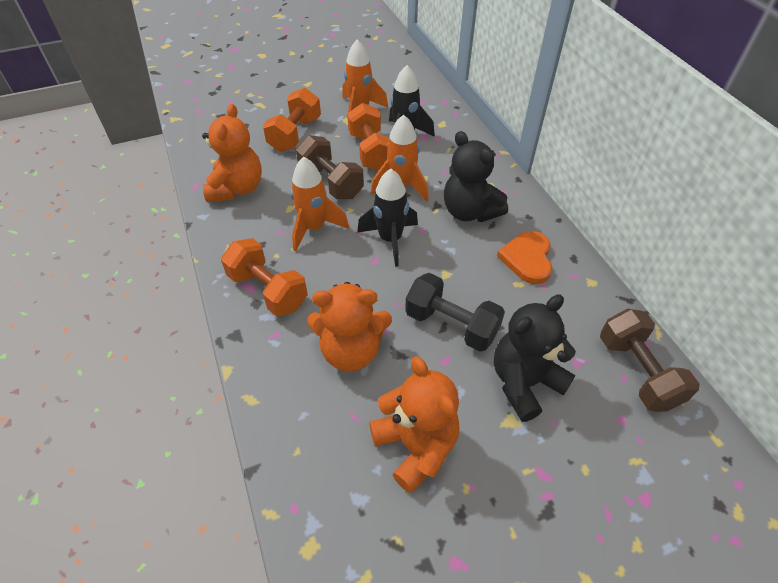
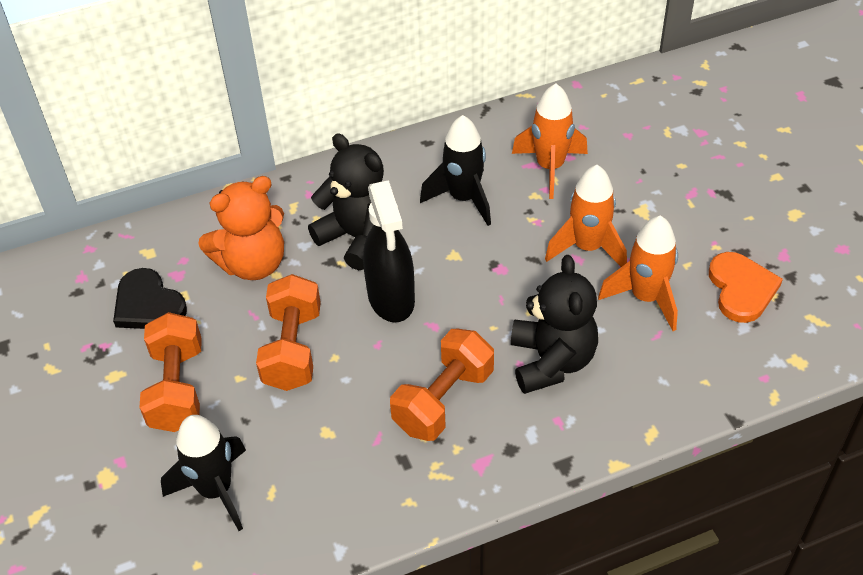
black dumbbell: 1 -> 0
black heart: 0 -> 1
black spray bottle: 0 -> 1
brown dumbbell: 2 -> 0
orange teddy bear: 3 -> 1

